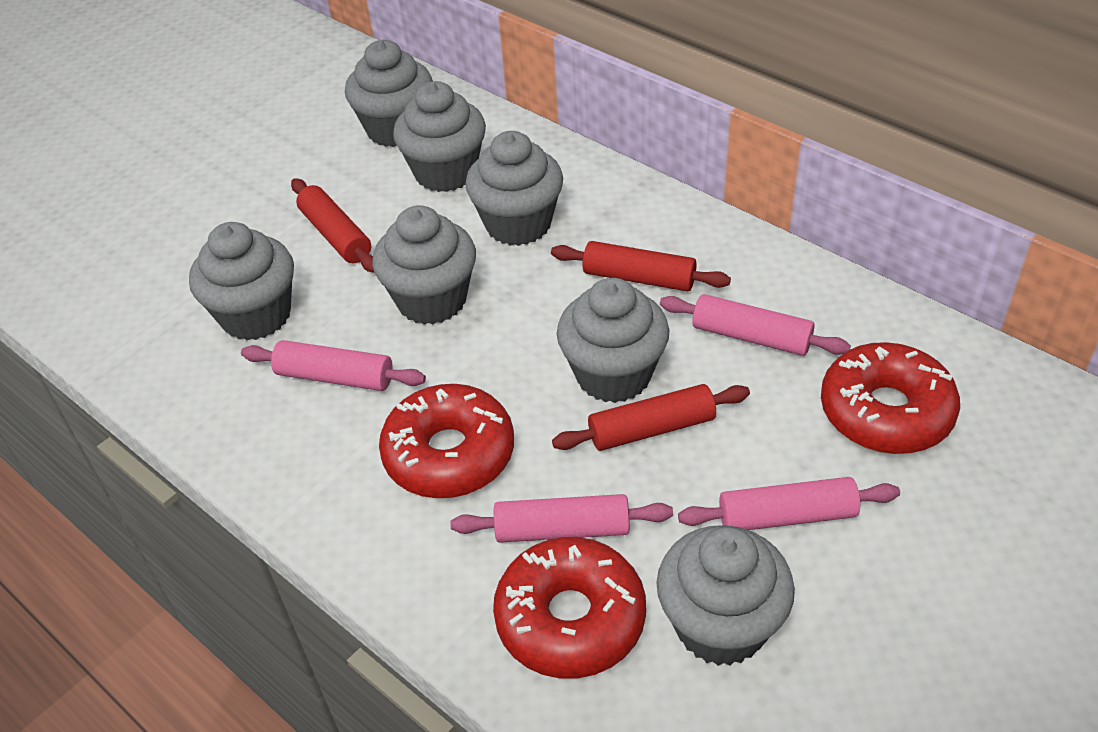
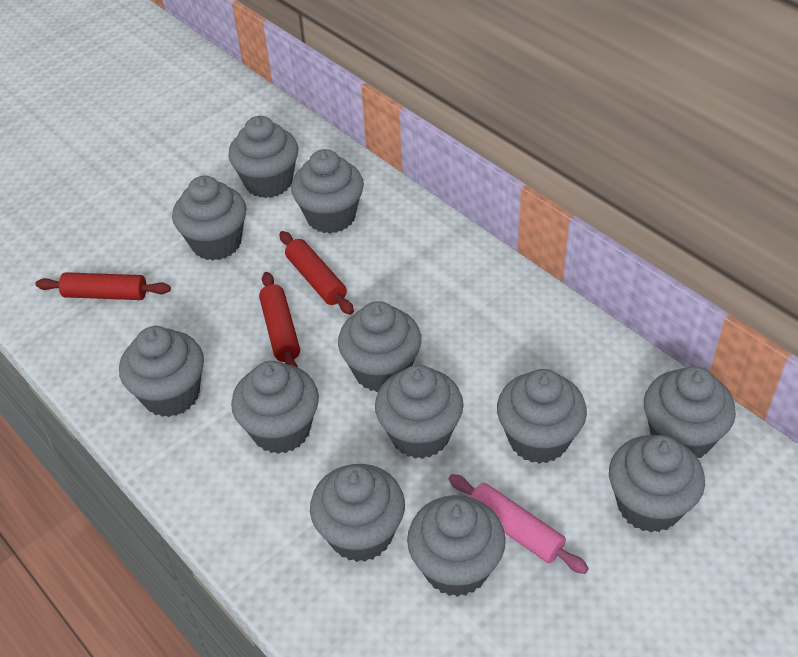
grey cupcake: 7 -> 12
pink rolling pin: 4 -> 1
red donut: 3 -> 0

